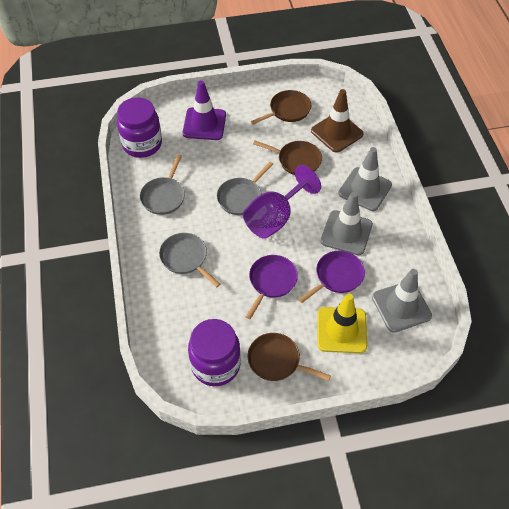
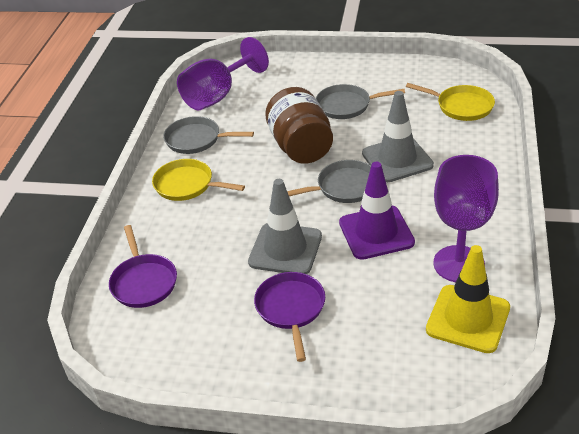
brown jar: 0 -> 1
brown pan: 3 -> 0
brown traffic cone: 1 -> 0
grey traffic cone: 3 -> 2
purple goblet: 1 -> 2
purple jar: 2 -> 0
yellow pan: 0 -> 2

